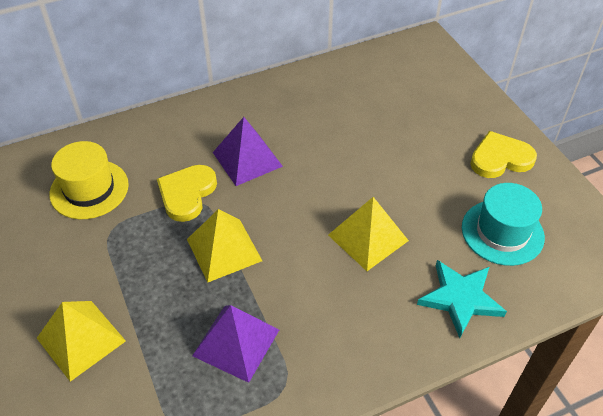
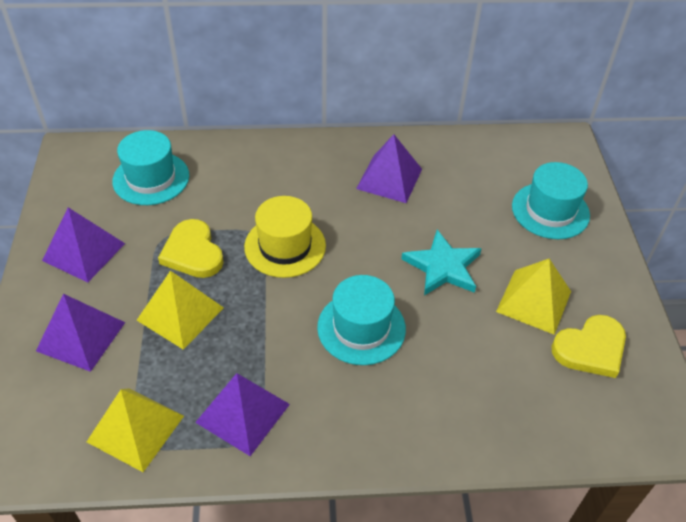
purple pyramid: 2 -> 4
turquoise hat: 1 -> 3

